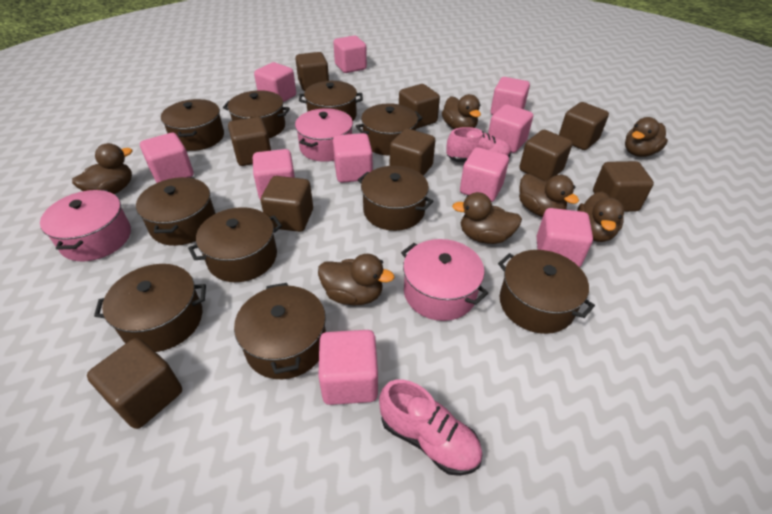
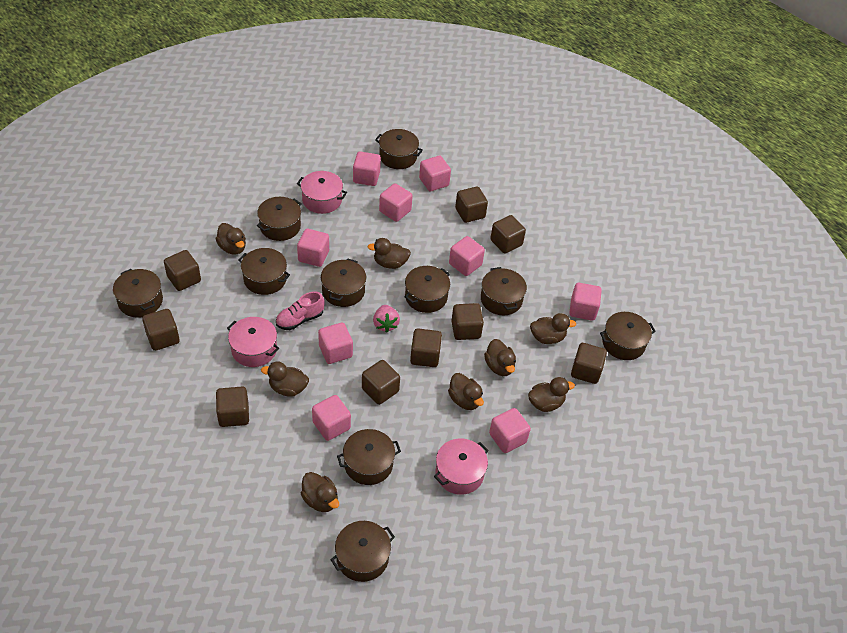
brown duck: 7 -> 8
pink cube: 10 -> 9
pink shoe: 2 -> 1
pink strawberry: 0 -> 1

